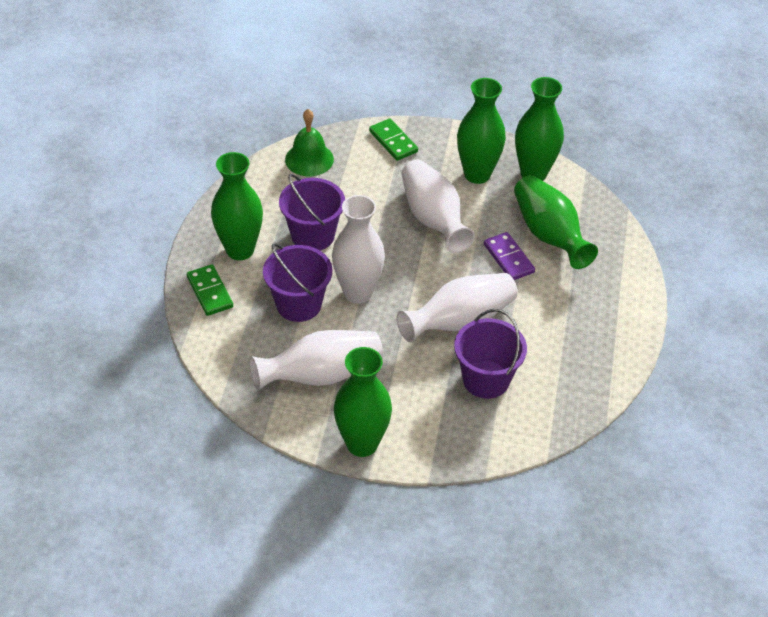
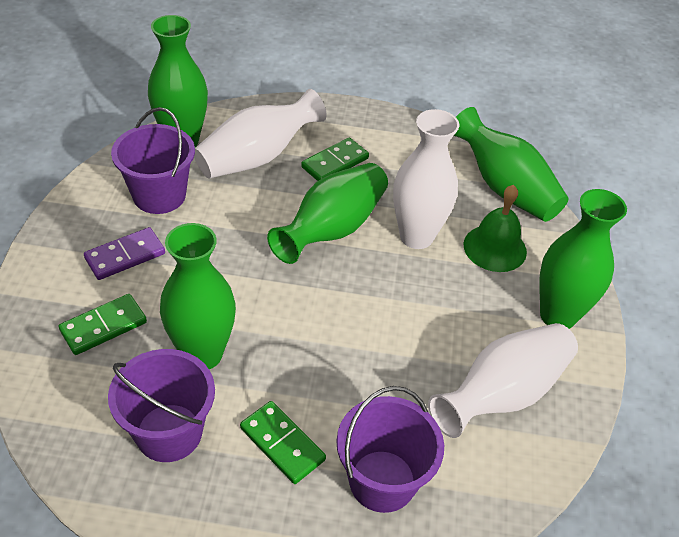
green domino: 2 -> 3
white vase: 4 -> 3

